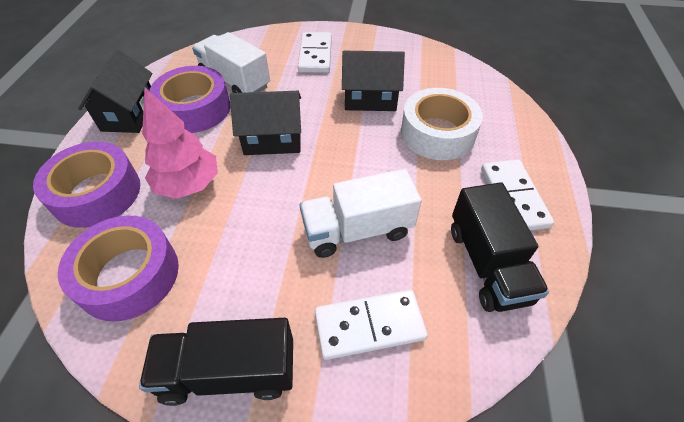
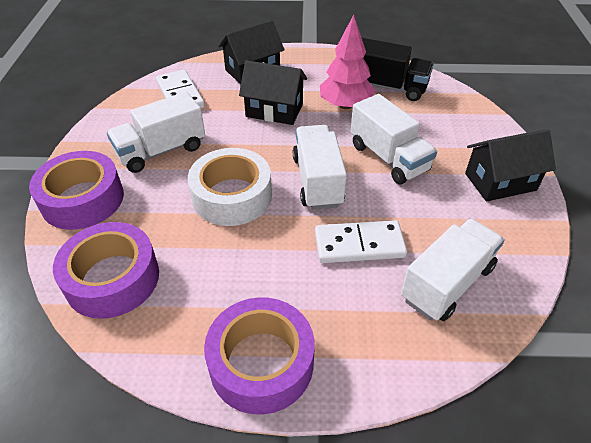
black truck: 2 -> 1
white domino: 3 -> 2
white truck: 2 -> 4

